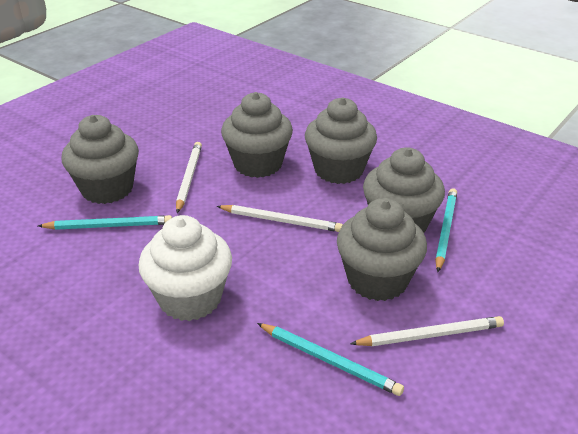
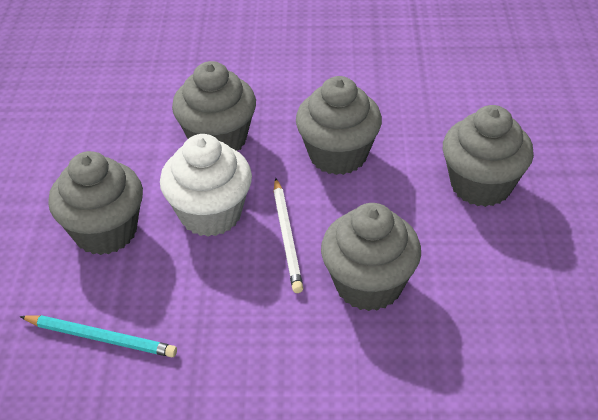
turquoise pencil: 3 -> 1
white pencil: 3 -> 1

